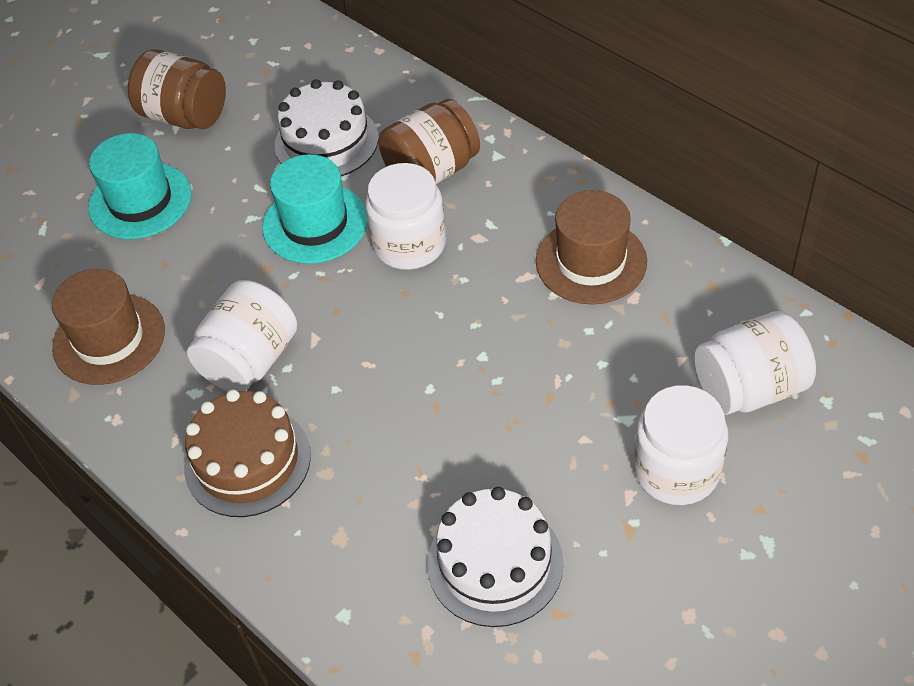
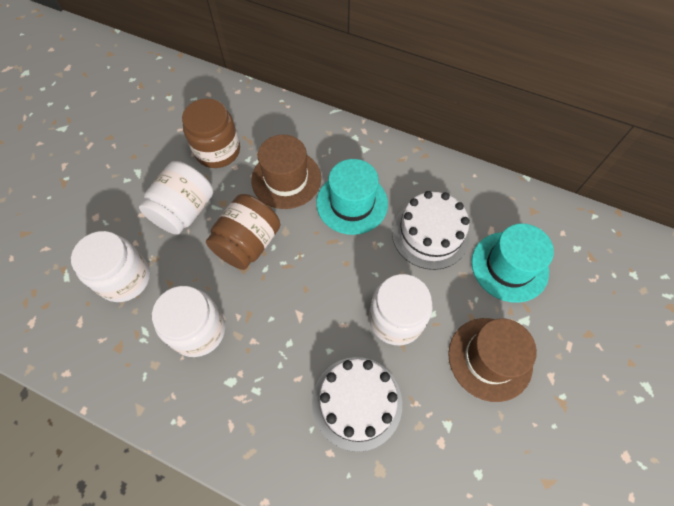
brown cake: 1 -> 0

